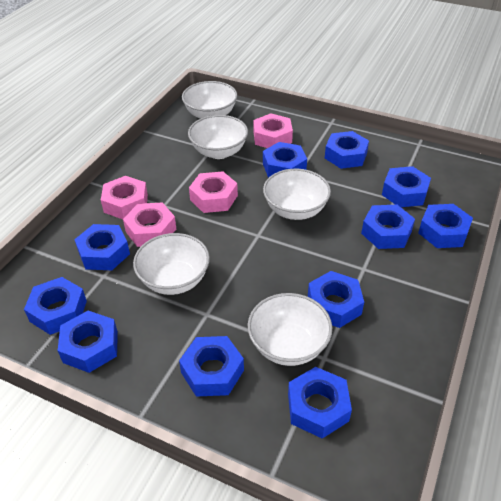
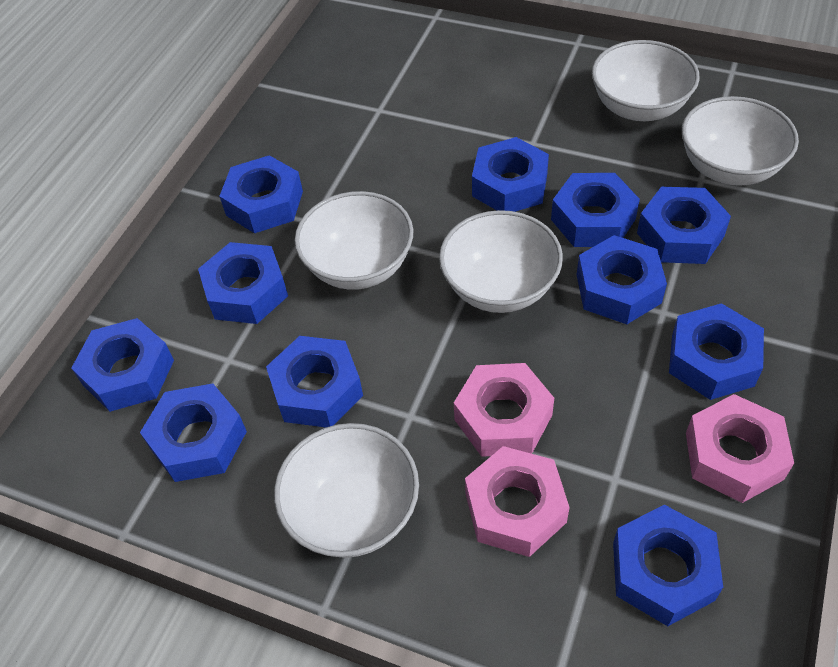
pink nut: 4 -> 3

